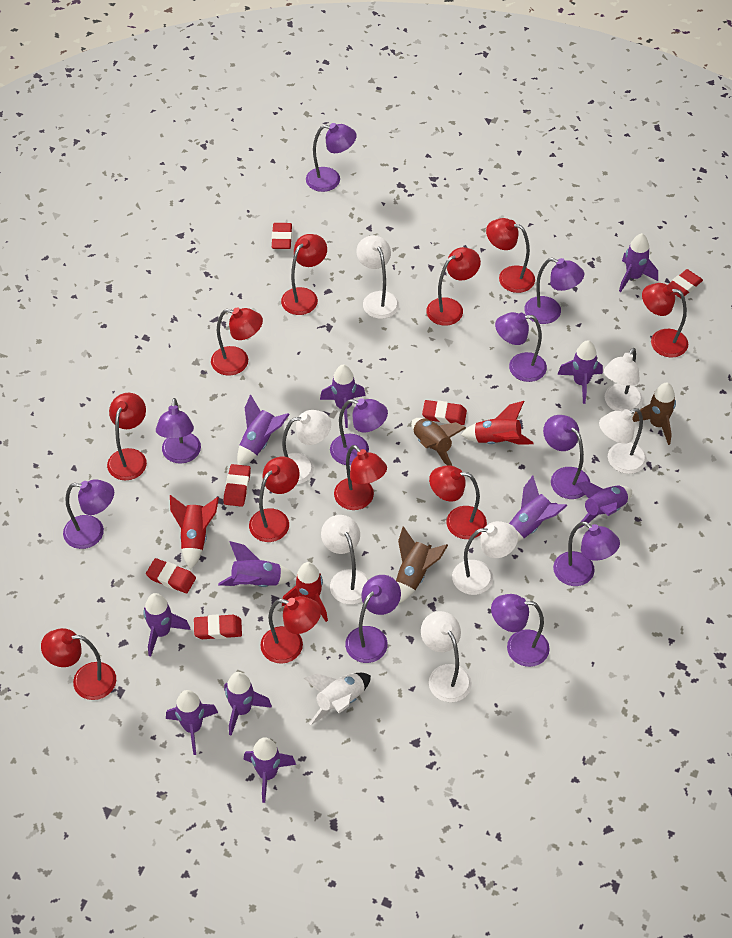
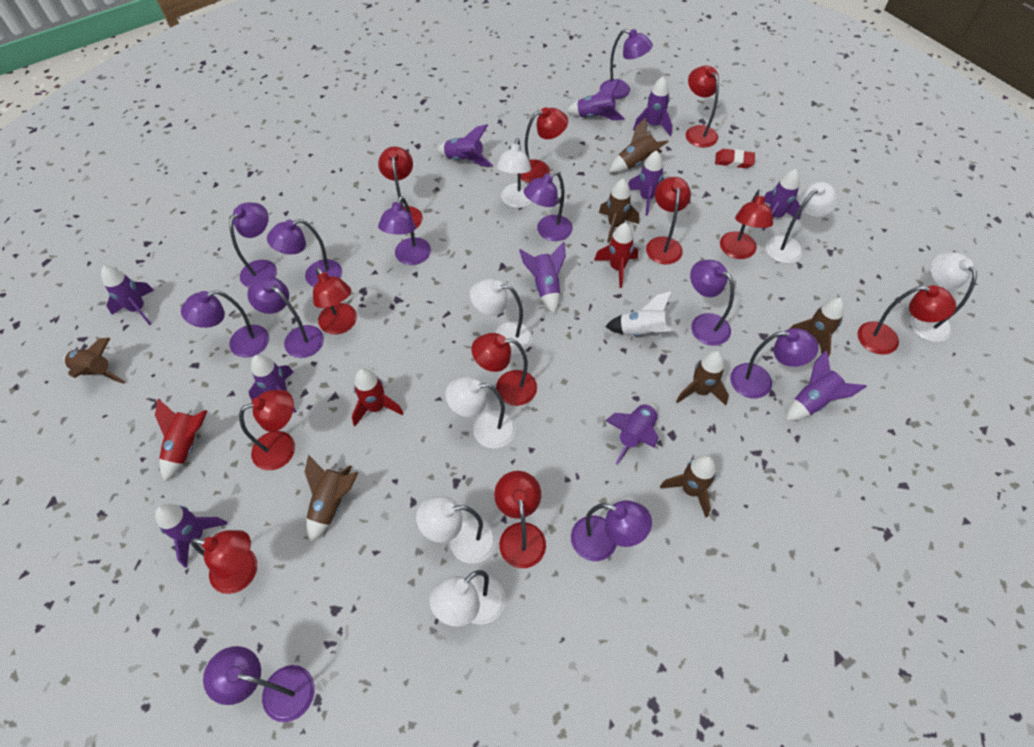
brown rocket: 3 -> 7
purple lamp: 10 -> 11
red eraser: 6 -> 1

